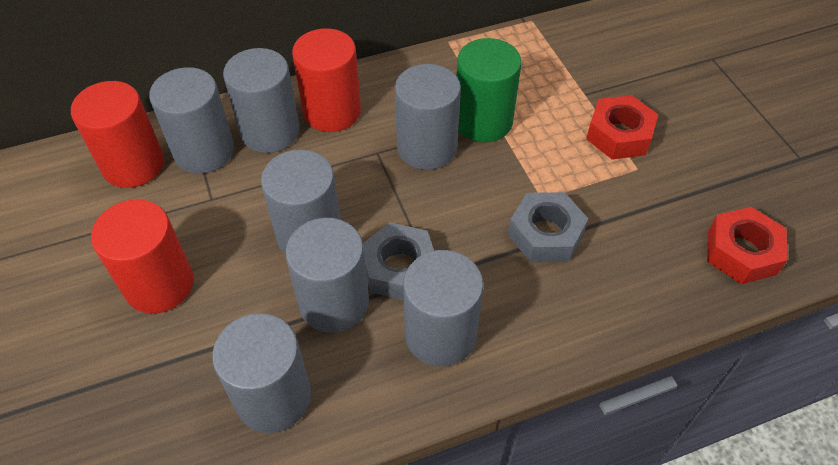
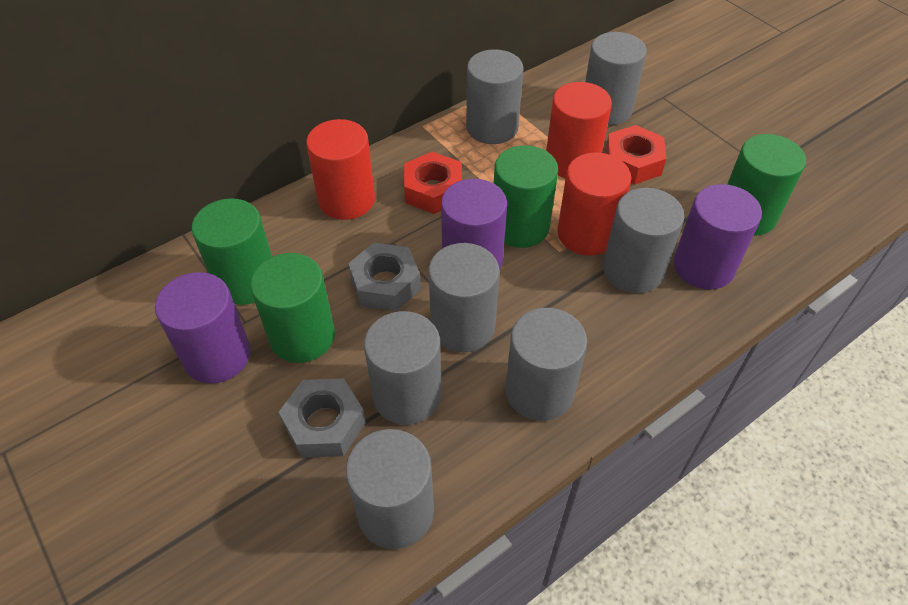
green cylinder: 1 -> 4
purple cylinder: 0 -> 3

